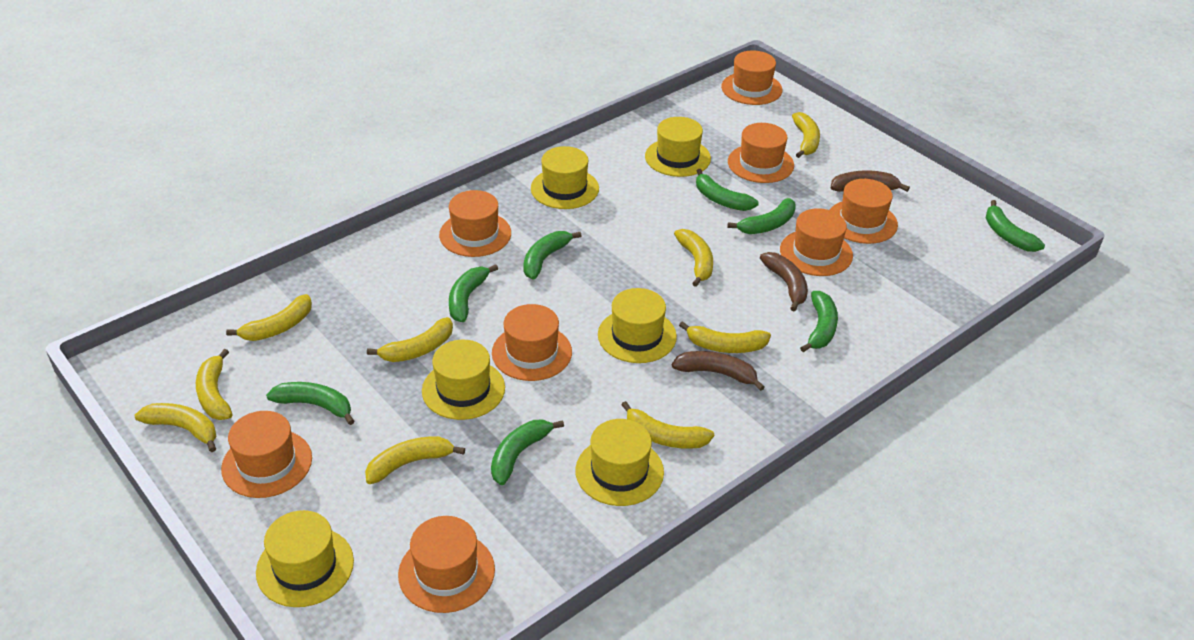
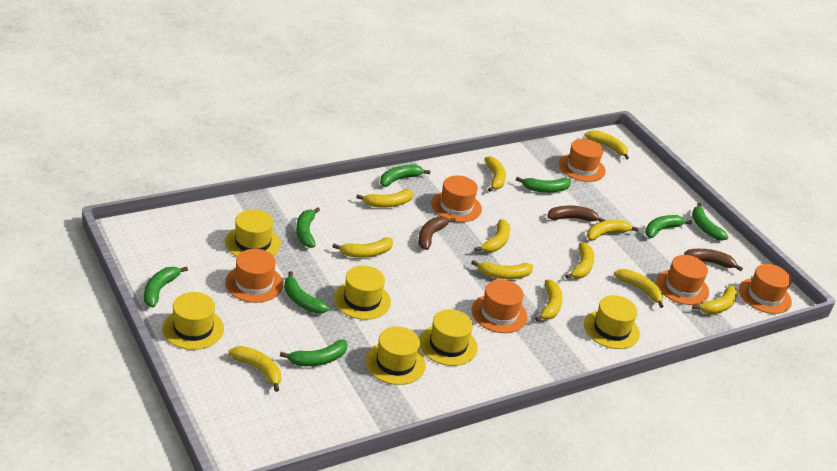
orange hat: 8 -> 6
yellow banana: 9 -> 12

